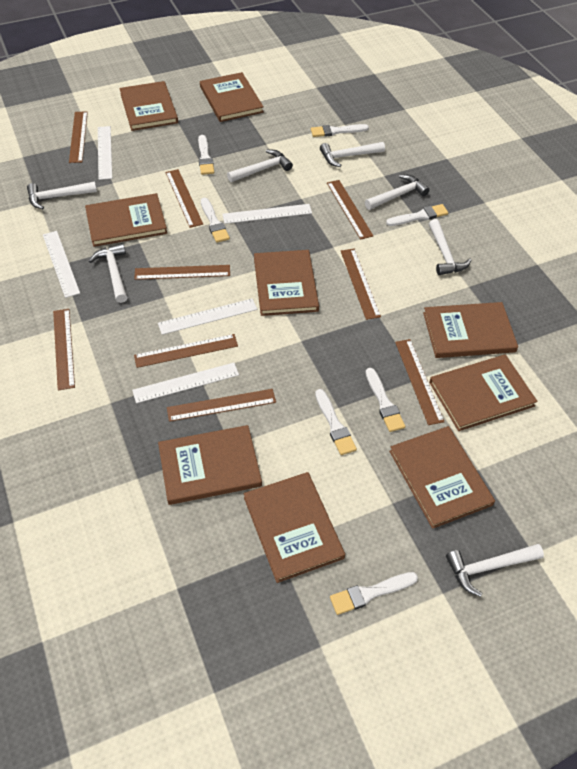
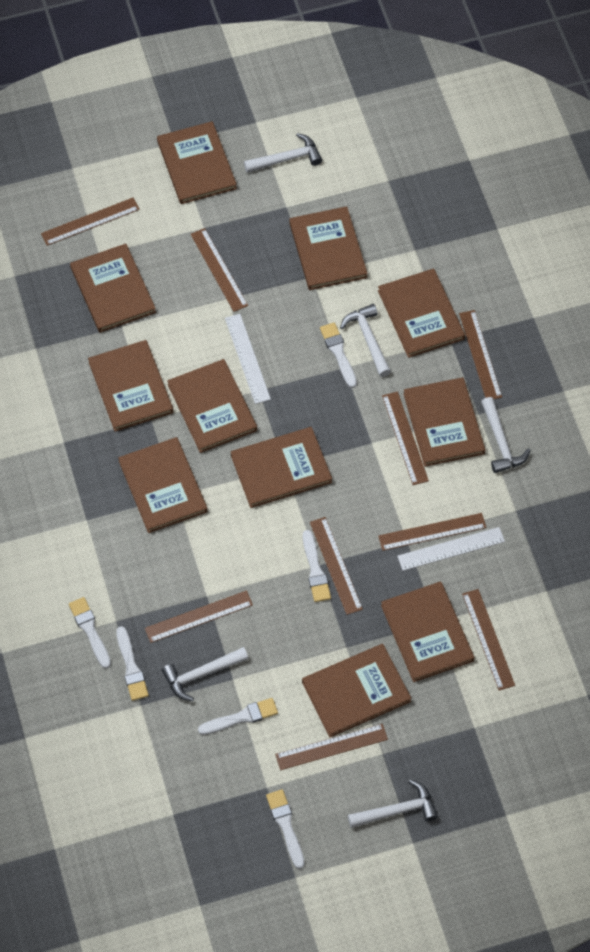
brown book: 9 -> 11
white brush: 7 -> 6
white hammer: 7 -> 5
white ruler: 5 -> 2

